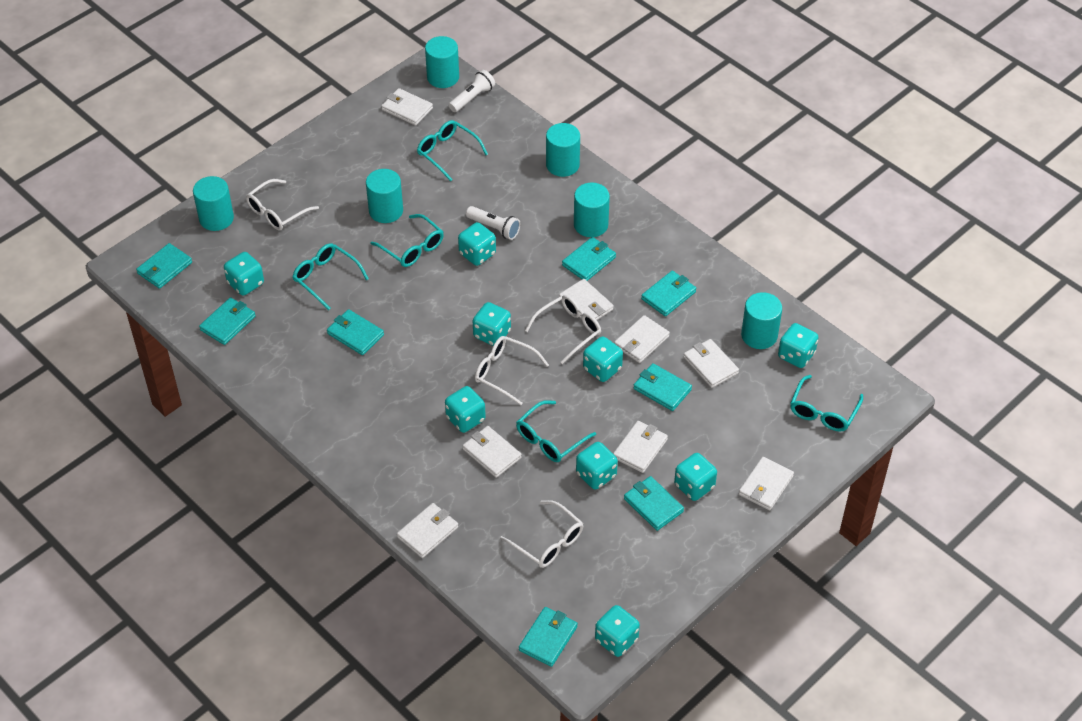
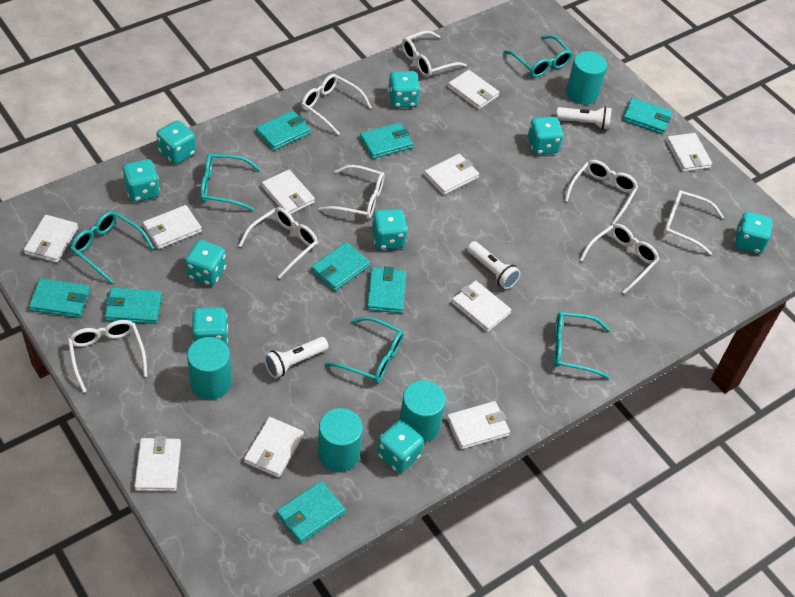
turquoise cylinder: 6 -> 4
white flashlight: 2 -> 3
white glasses: 4 -> 8
white wallet: 8 -> 10

